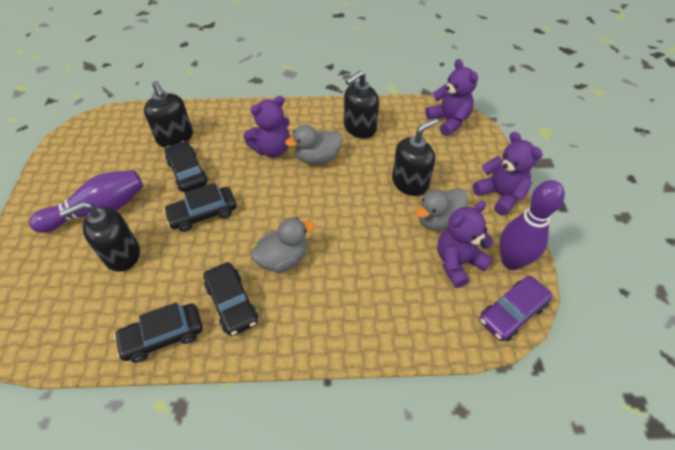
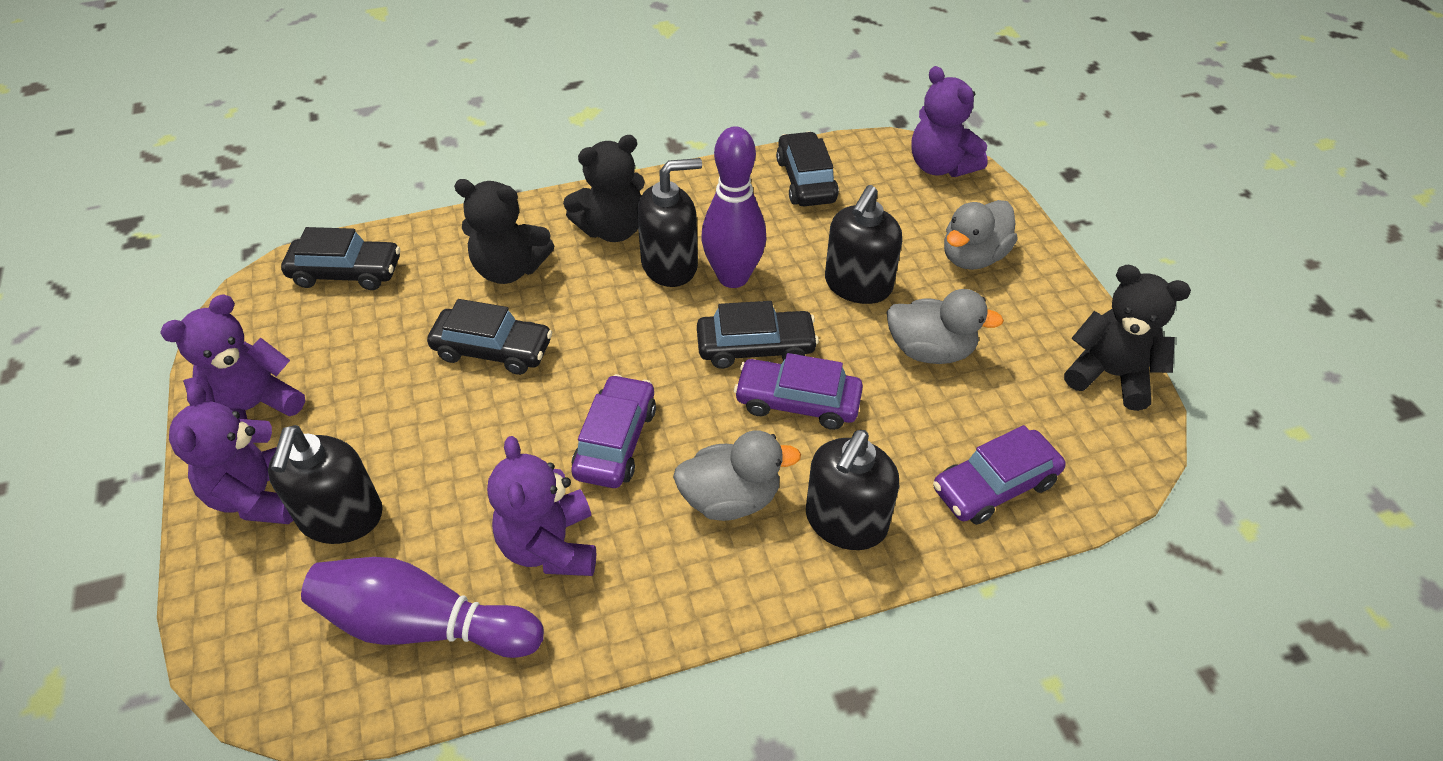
black teddy bear: 0 -> 3
purple car: 1 -> 3

